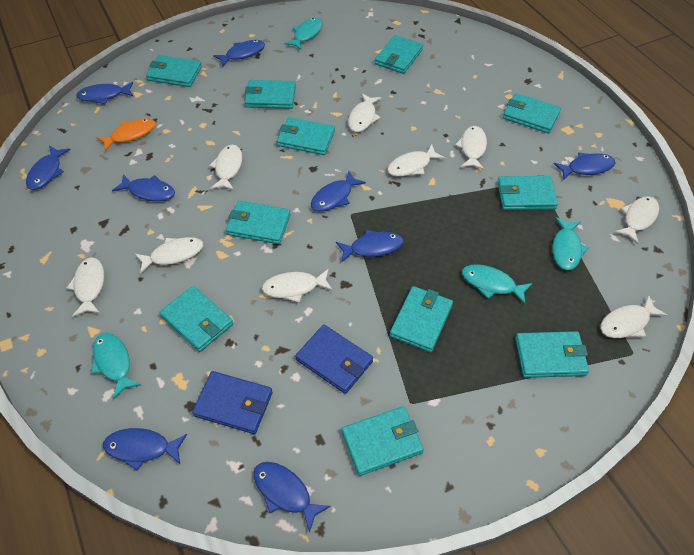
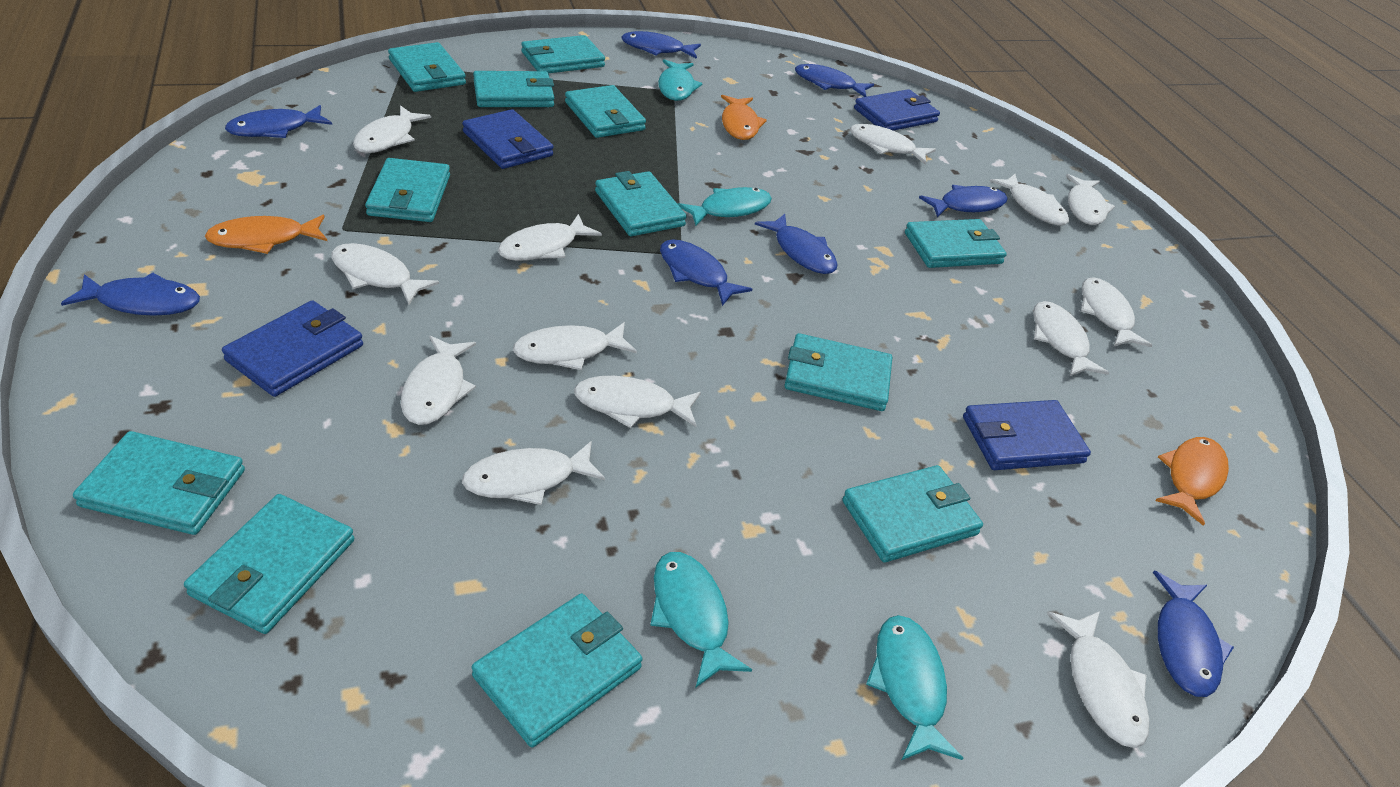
blue fish: 9 -> 8
blue wallet: 2 -> 4
orange fish: 1 -> 3
turquoise wallet: 11 -> 12
white fish: 9 -> 13

